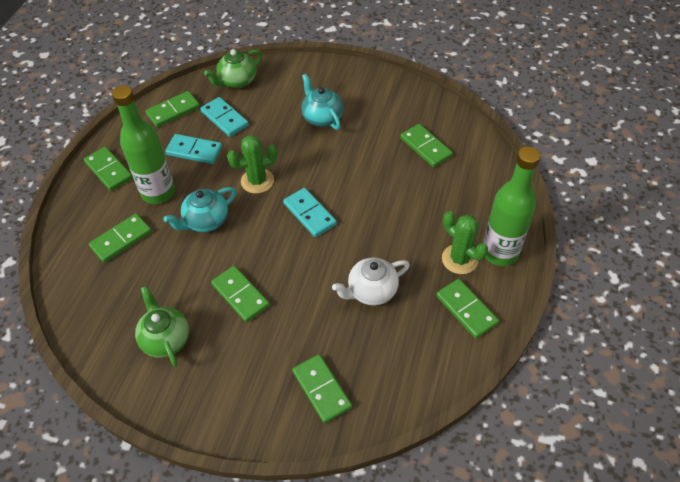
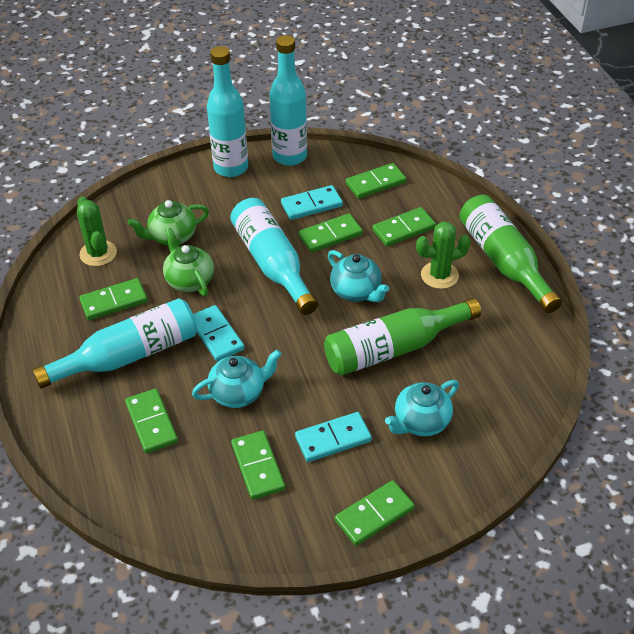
turquoise bottle: 0 -> 4
turquoise teapot: 2 -> 3
white teapot: 1 -> 0

